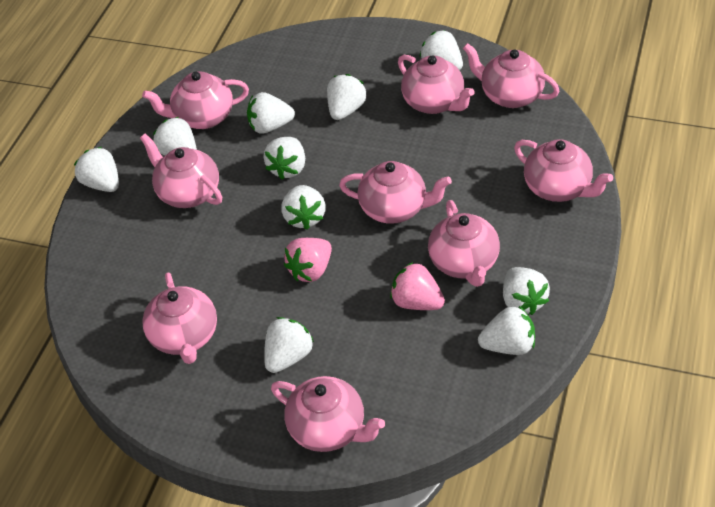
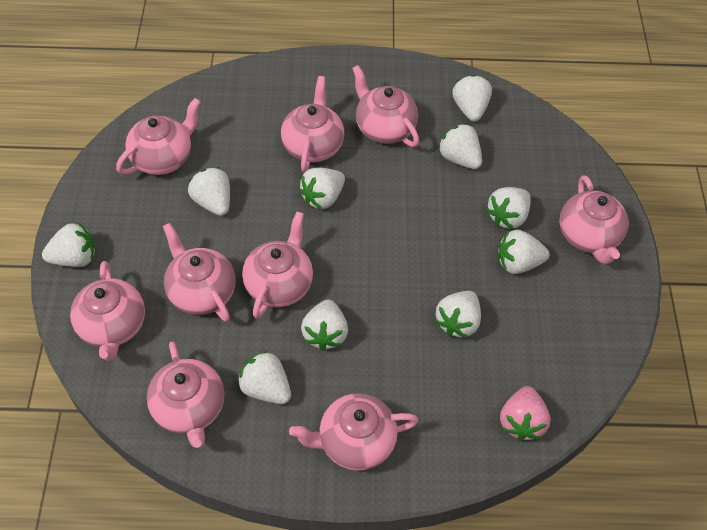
pink strawberry: 2 -> 1

